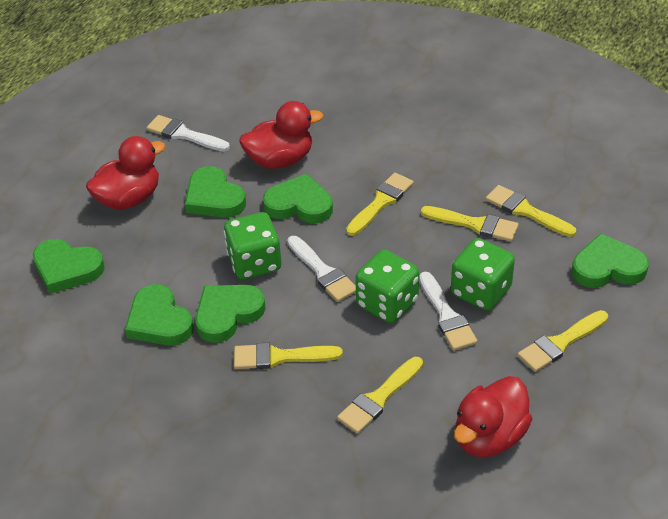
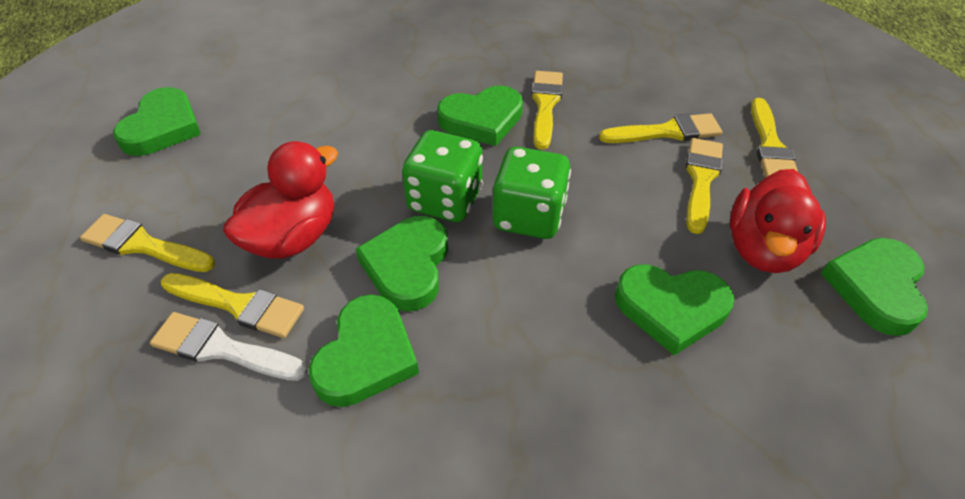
green dice: 3 -> 2
red duck: 3 -> 2
white brush: 3 -> 1

